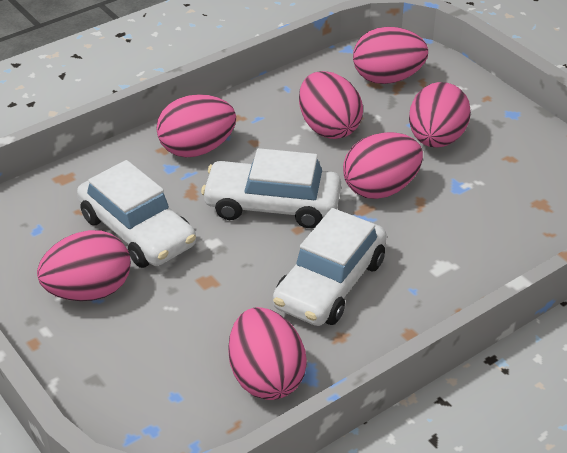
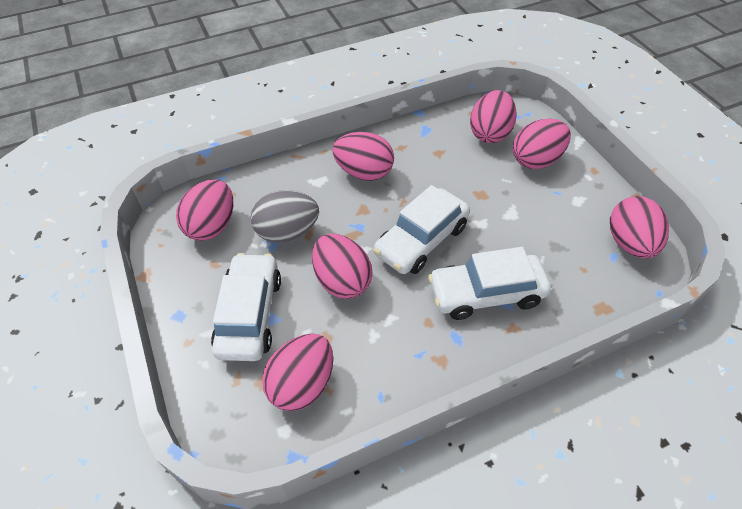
grey egg: 0 -> 1

